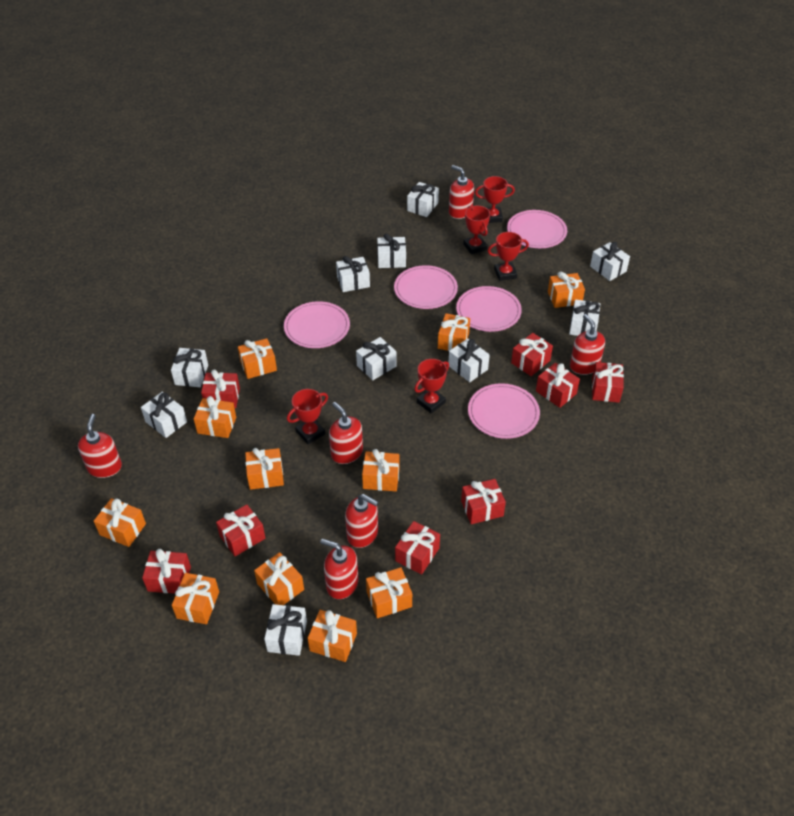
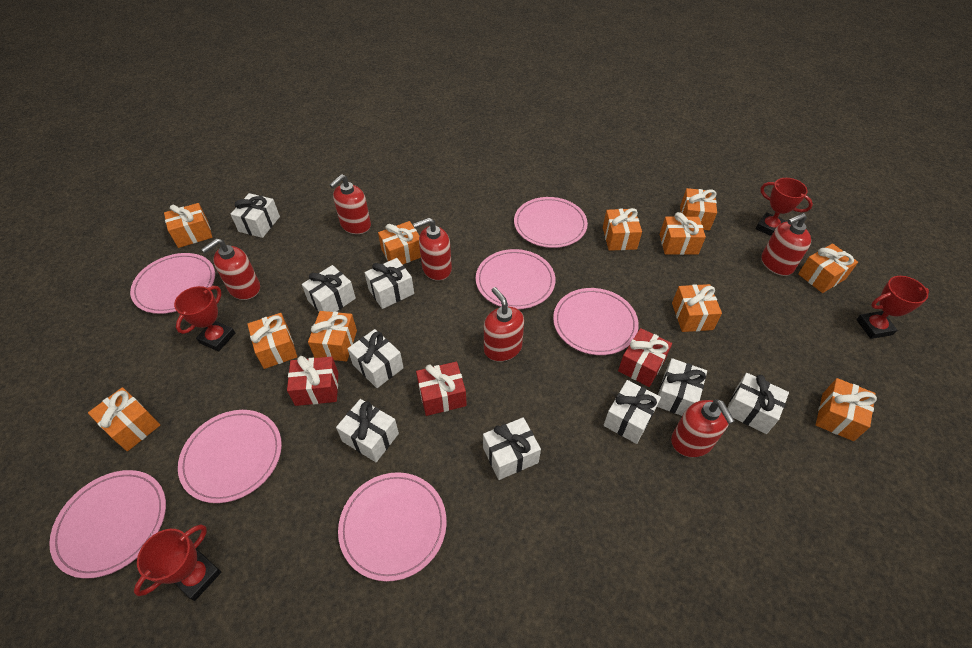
pink plate: 5 -> 7
red gift: 8 -> 3
red trophy: 5 -> 4
white gift: 10 -> 9

